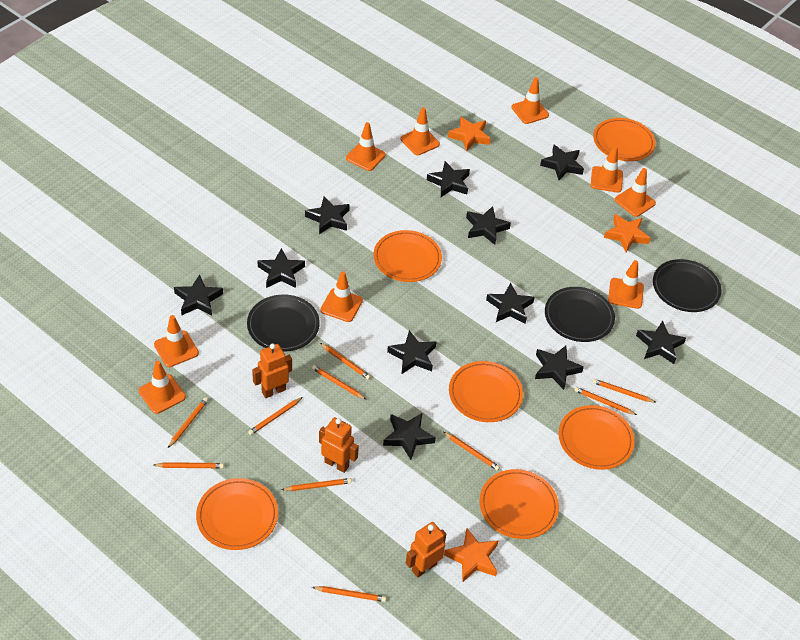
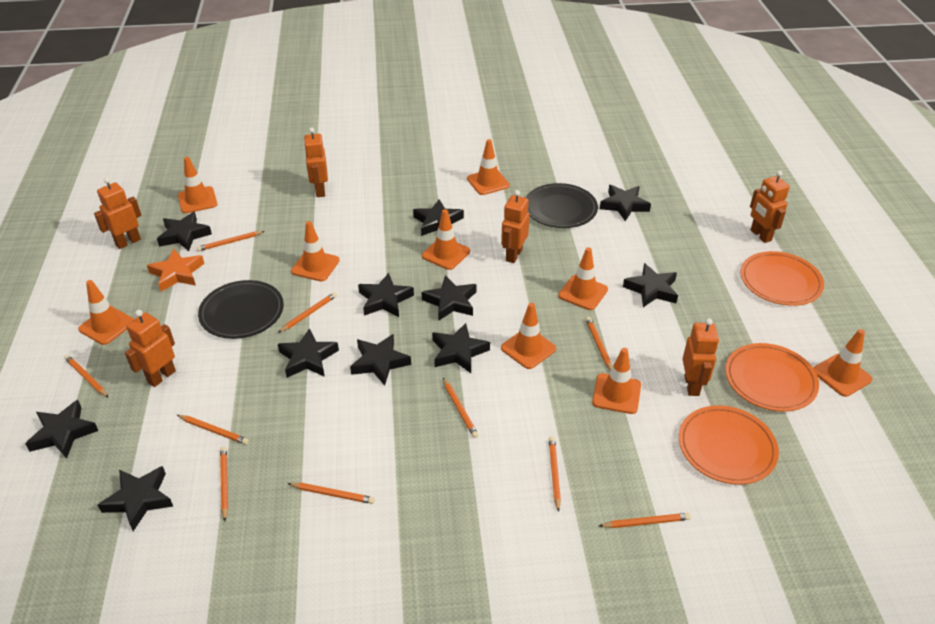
black plate: 3 -> 2
orange plate: 6 -> 3
orange robot: 3 -> 6
orange star: 3 -> 1

